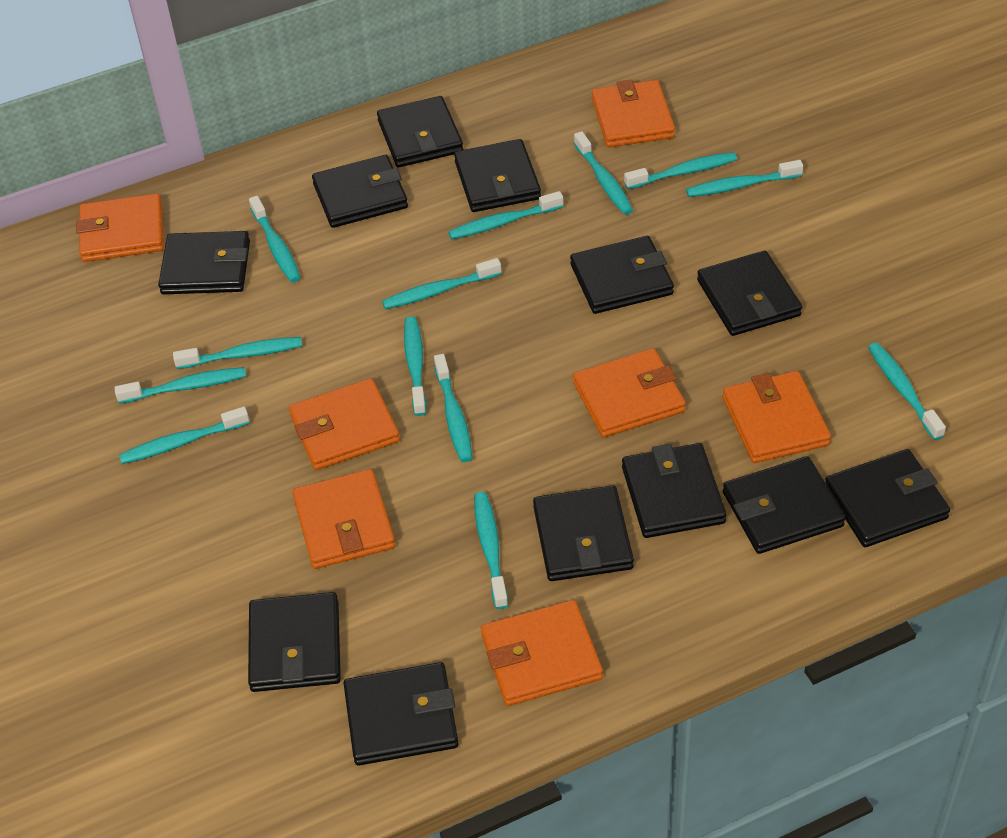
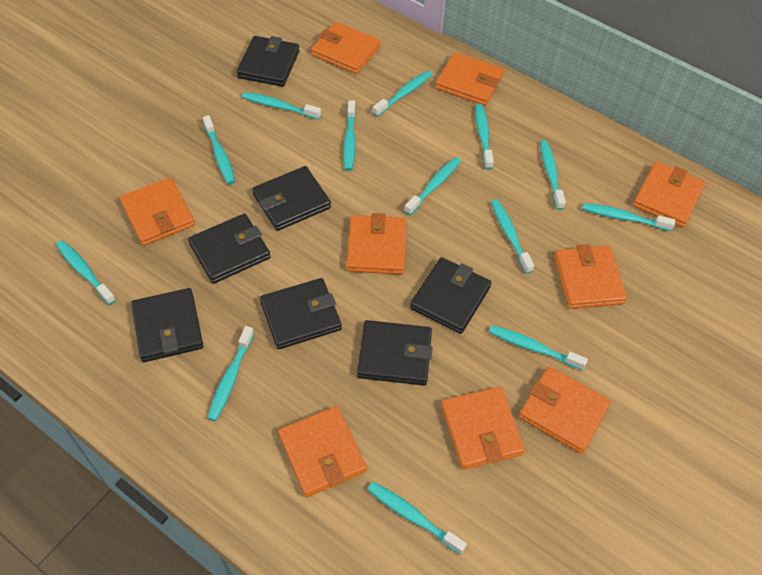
black wallet: 12 -> 7
orange wallet: 7 -> 9

